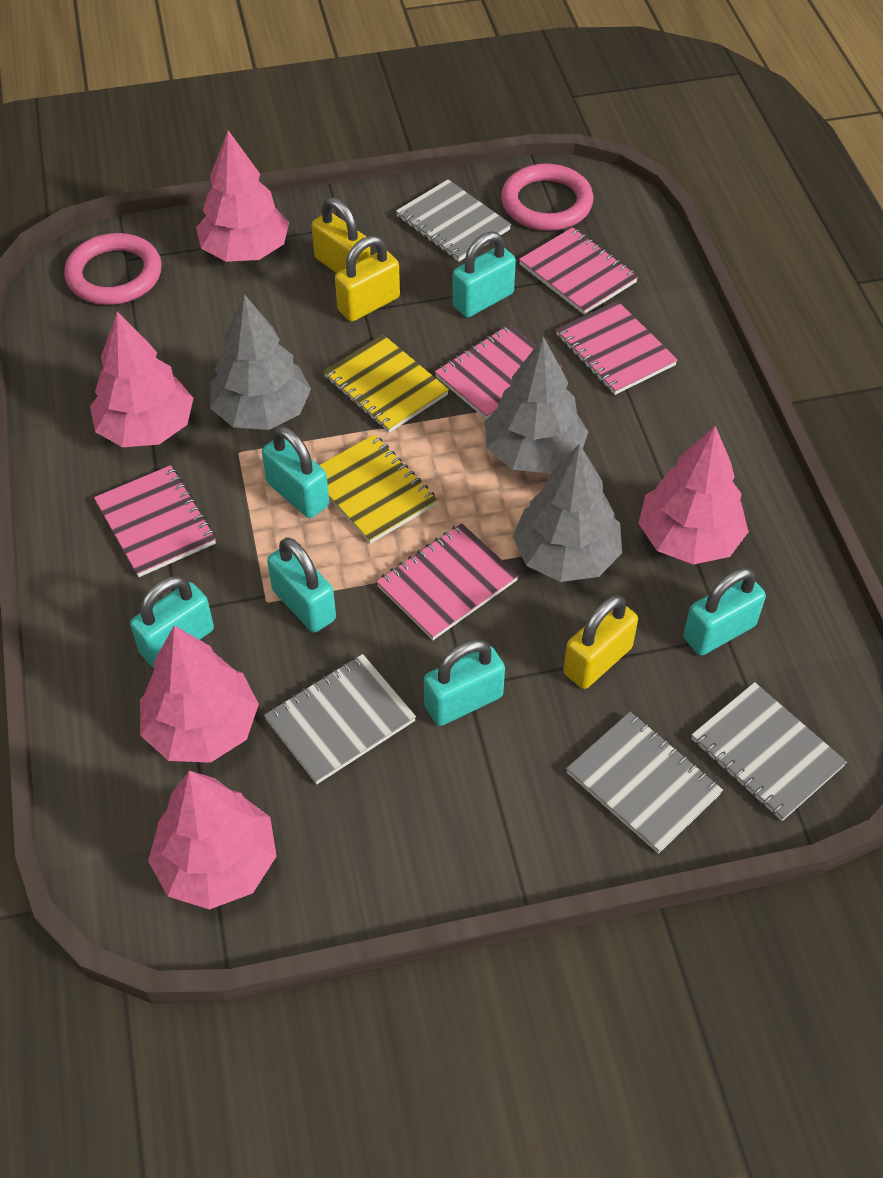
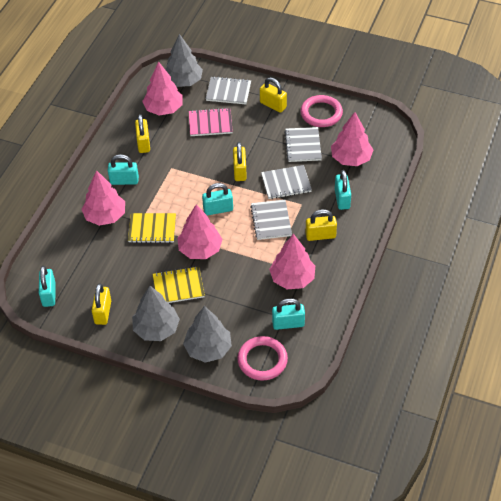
pink notebook: 5 -> 1
turquoise padlock: 6 -> 5
yellow padlock: 3 -> 5

